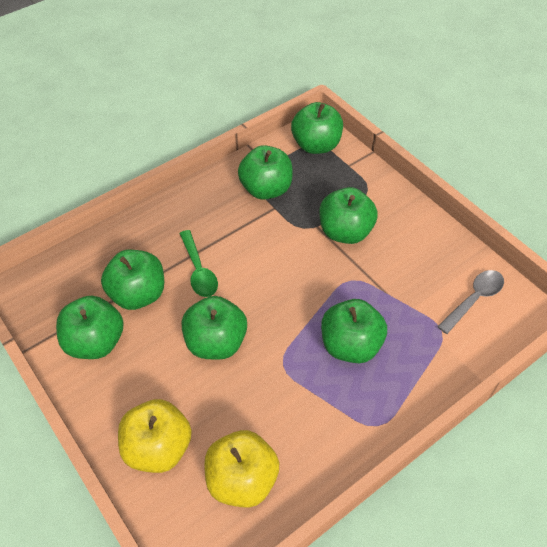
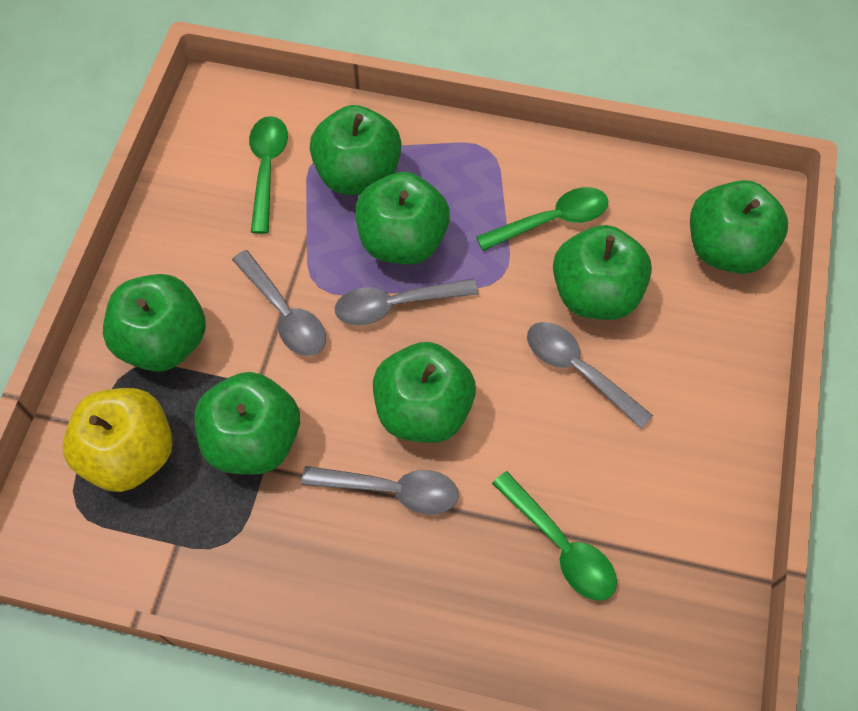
green spoon: 1 -> 3
grey spoon: 1 -> 4
yellow apple: 2 -> 1

